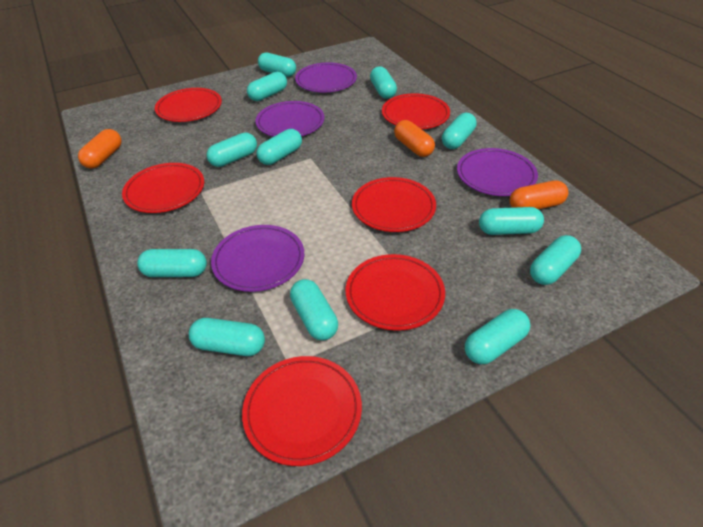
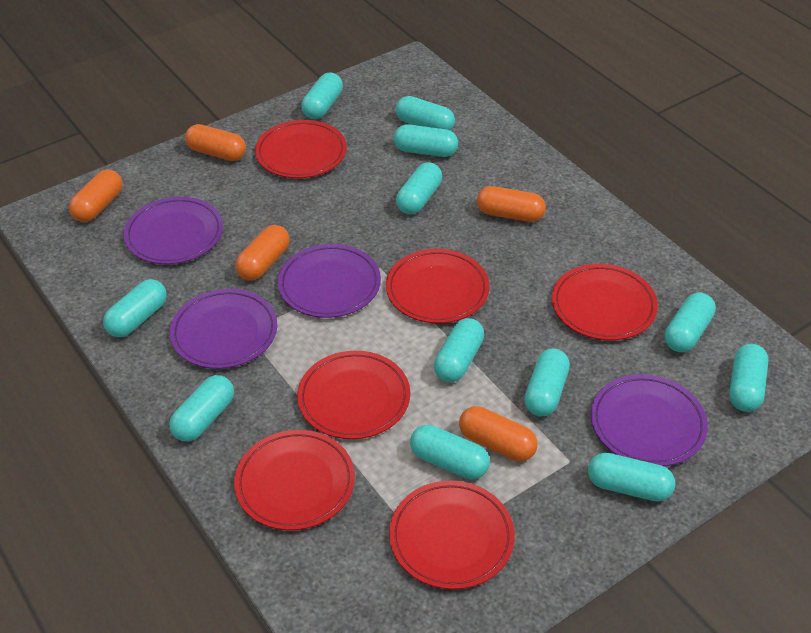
orange capsule: 3 -> 5

